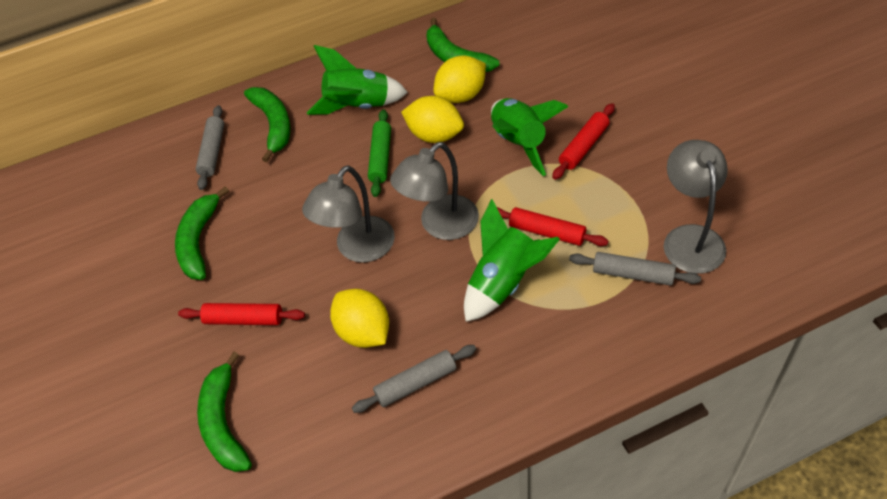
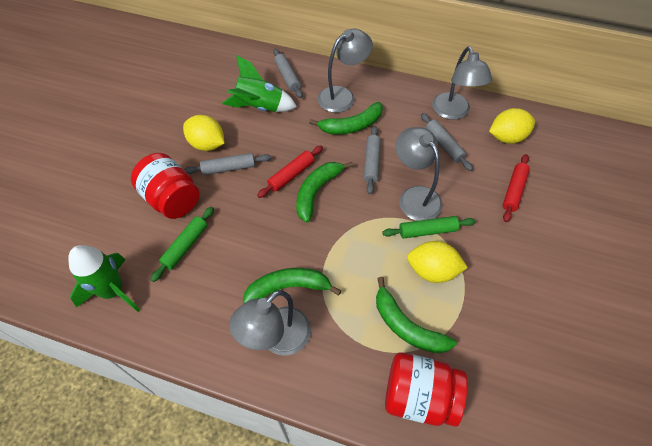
green rocket: 3 -> 2
green rolling pin: 1 -> 2
grey lamp: 3 -> 4
grey rolling pin: 3 -> 4
red jar: 0 -> 2
red rolling pin: 3 -> 2

